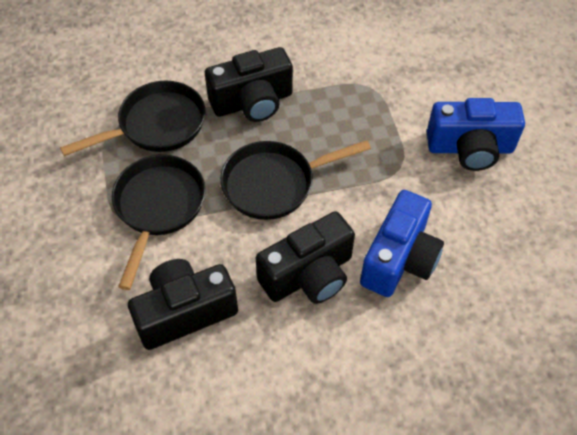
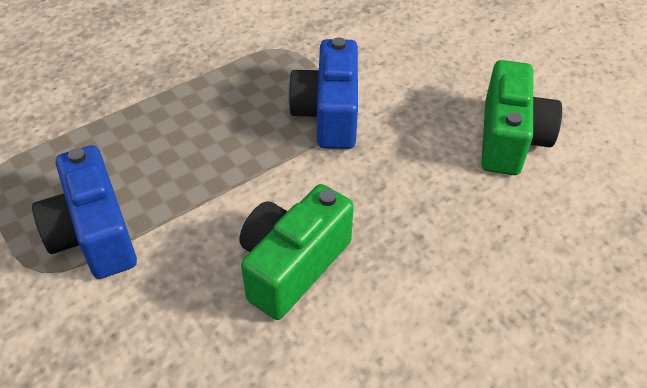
black camera: 3 -> 0
black pan: 3 -> 0
green camera: 0 -> 2

